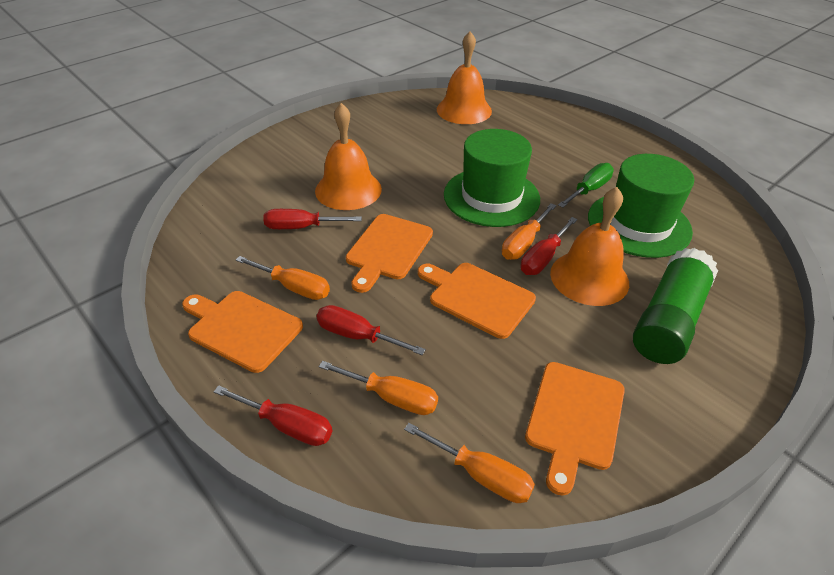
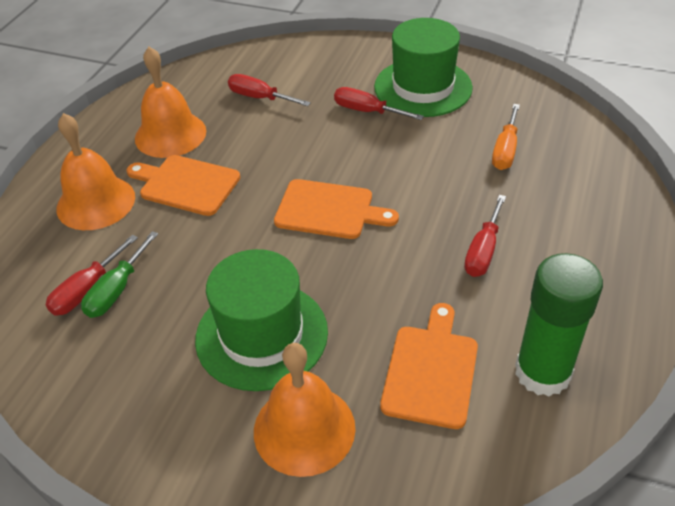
orange cutting board: 4 -> 3
orange screwdriver: 4 -> 1

